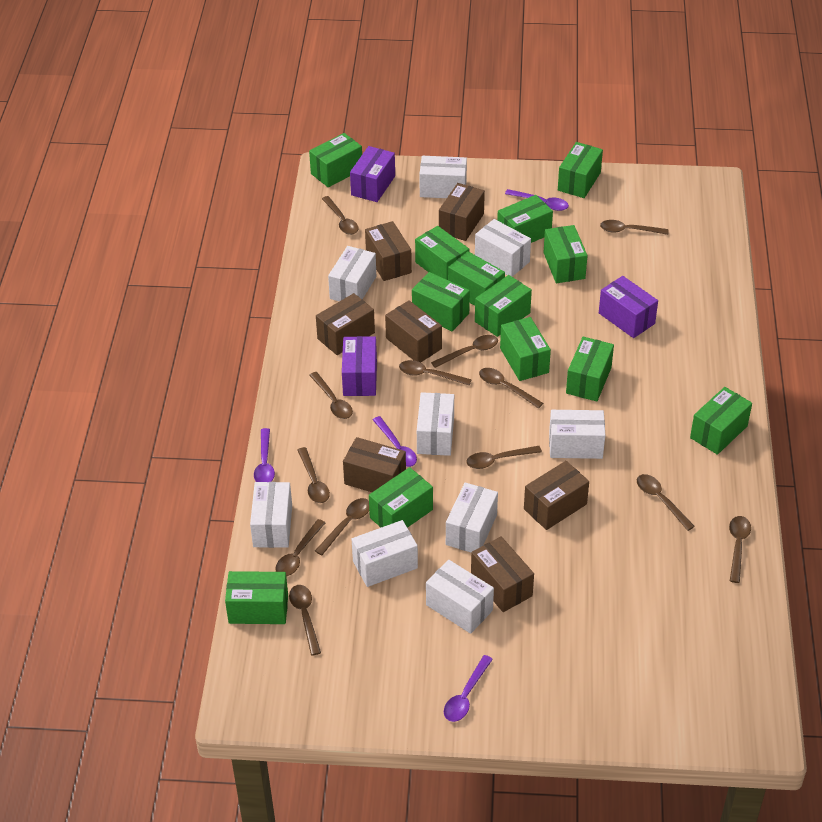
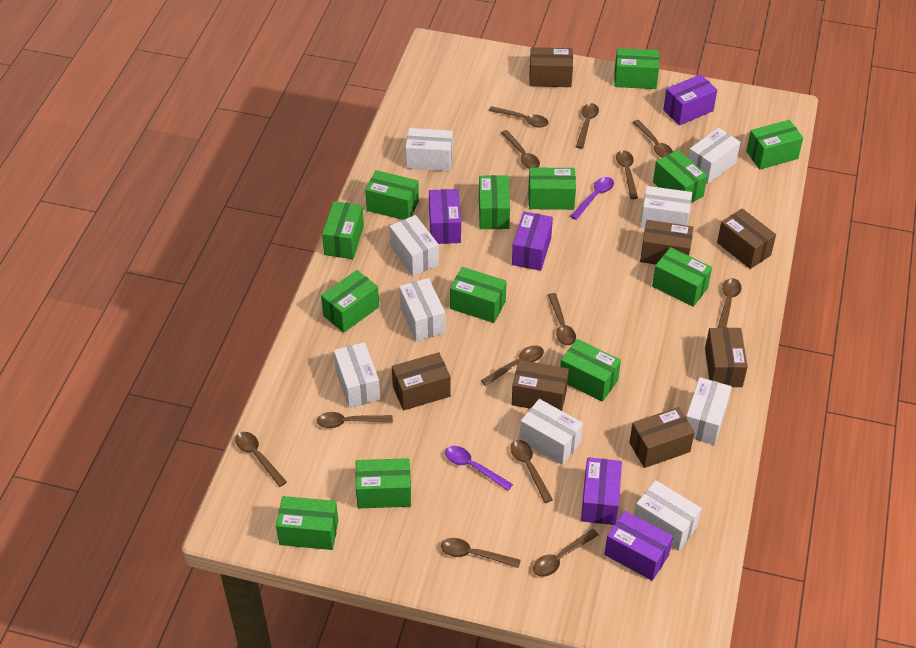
purple box: 3 -> 5
purple spoon: 4 -> 2

